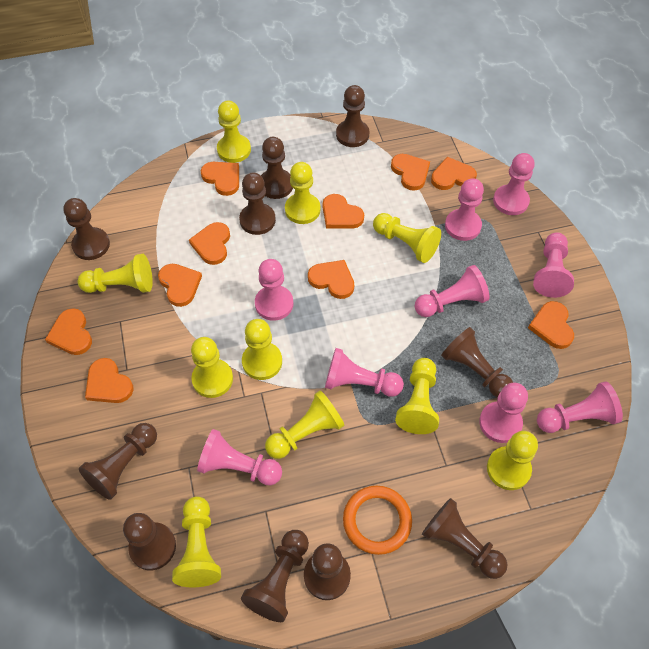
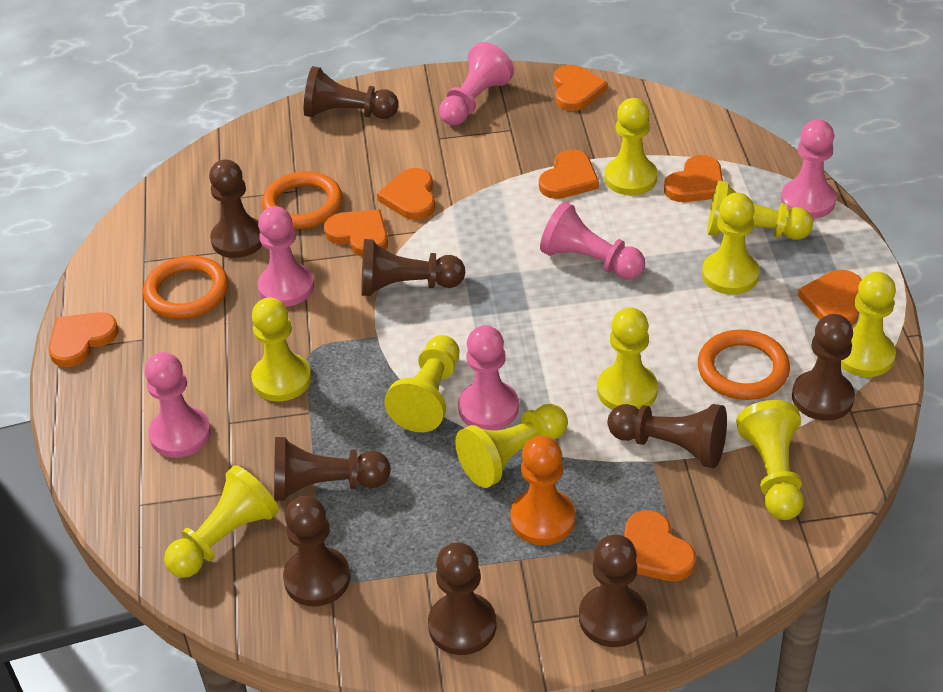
brown pawn: 10 -> 9
orange heart: 10 -> 8
orange pawn: 0 -> 1
orange ring: 1 -> 3
pink pawn: 9 -> 6

